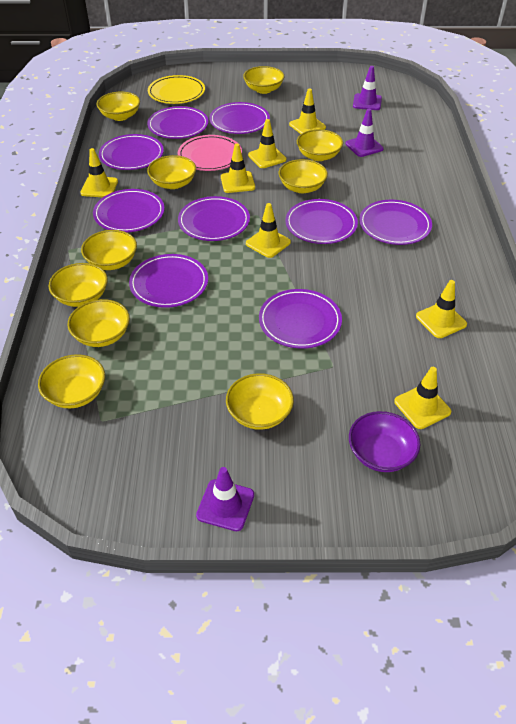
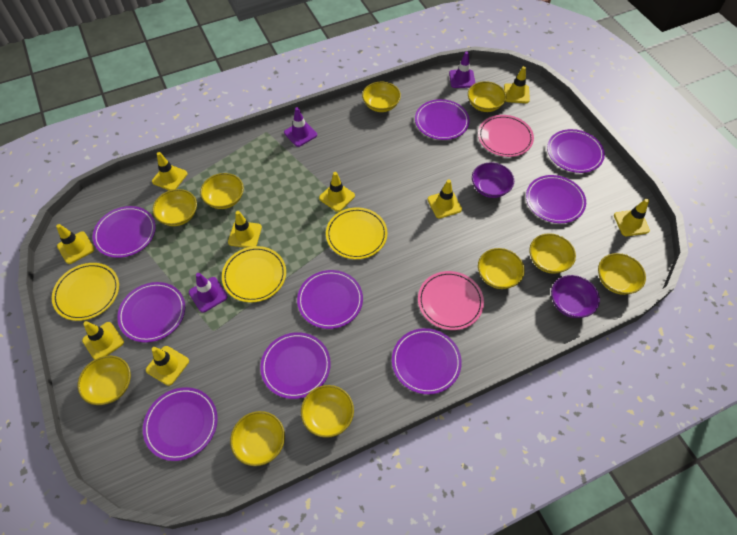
pink plate: 1 -> 2
purple bowl: 1 -> 2
yellow plate: 1 -> 3
yellow traffic cone: 7 -> 9

